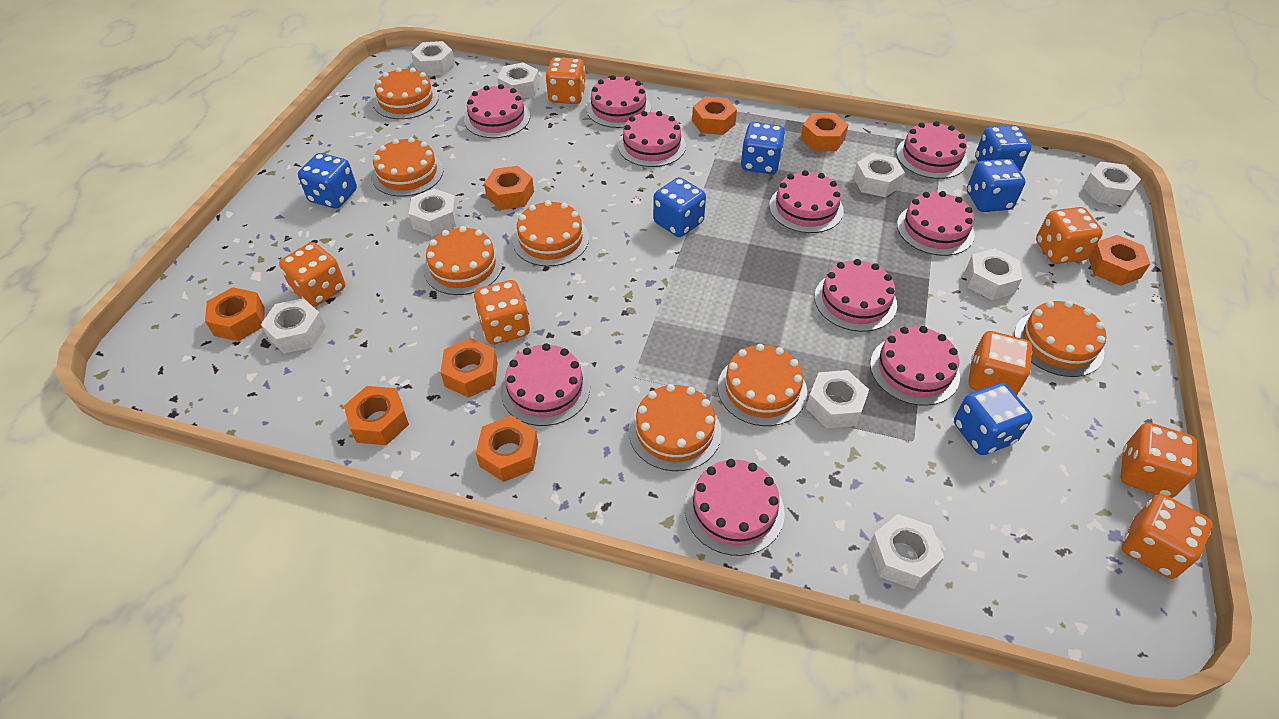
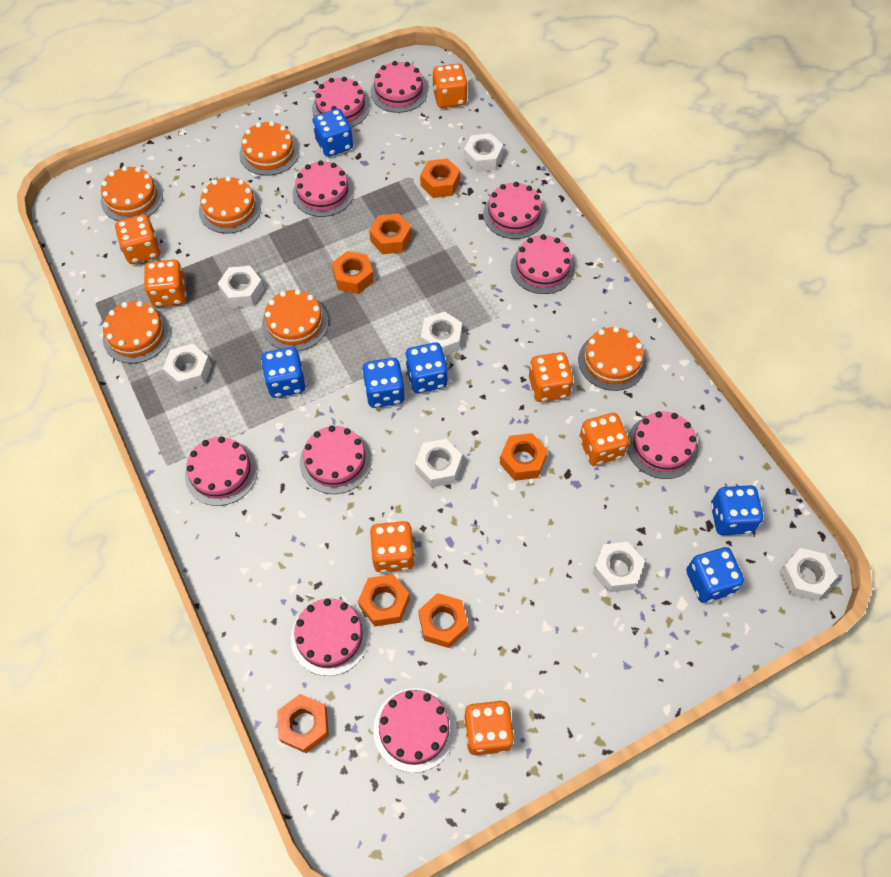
orange cake: 7 -> 6
orange nut: 8 -> 7
white nut: 9 -> 7

